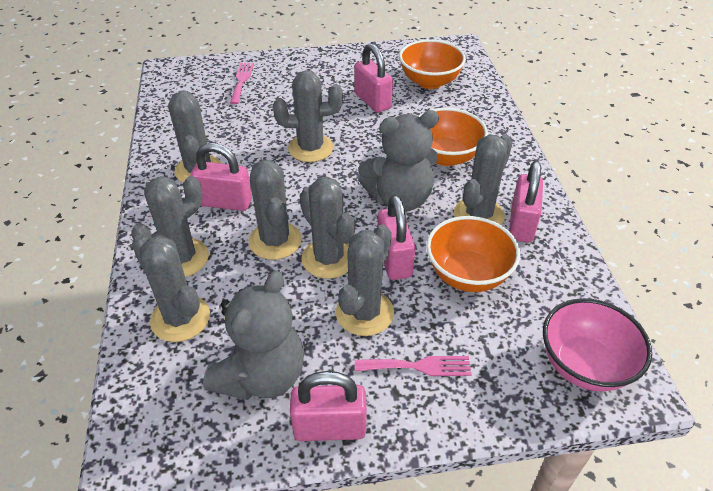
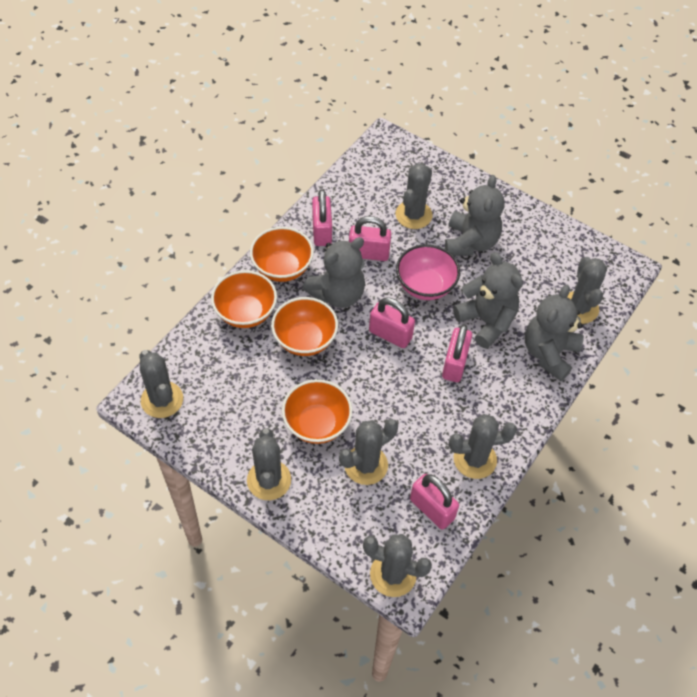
grey cactus: 8 -> 7
grey teddy bear: 2 -> 4
orange bowl: 3 -> 4
pink fork: 2 -> 0

